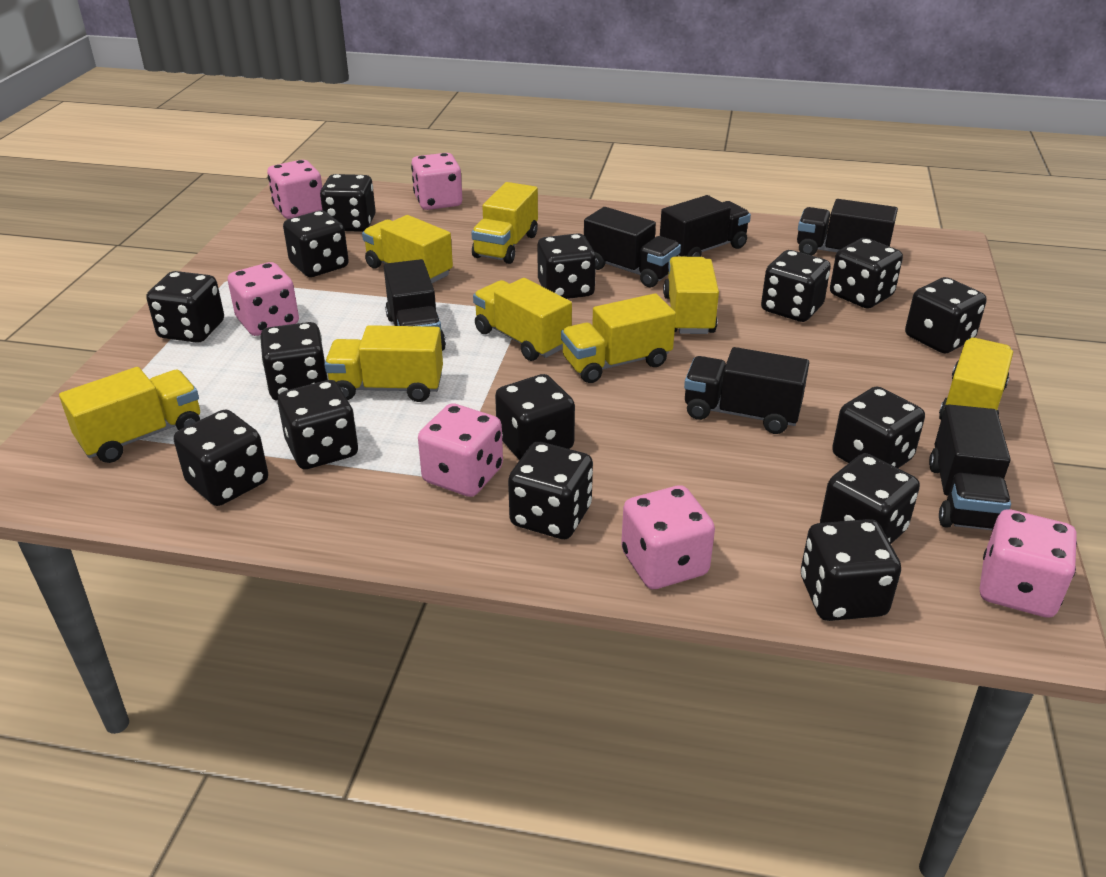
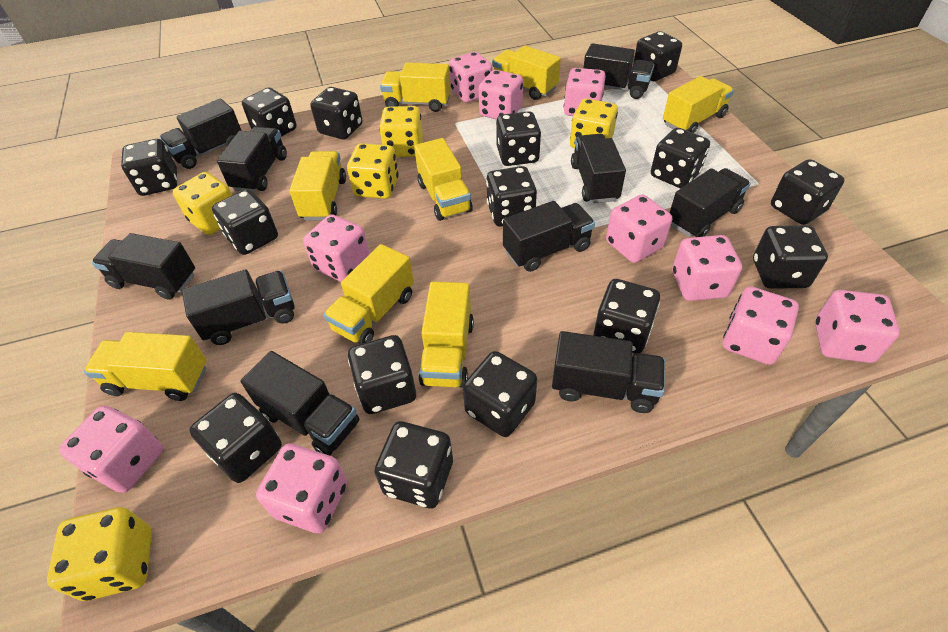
black truck: 6 -> 10
pink dice: 6 -> 10
yellow dice: 0 -> 5

